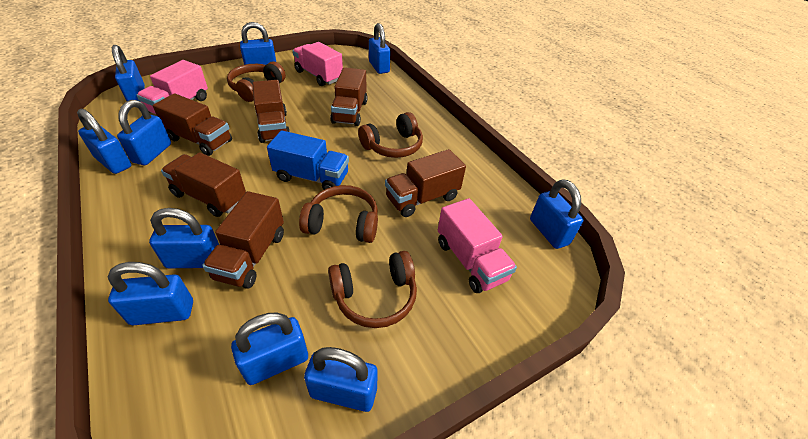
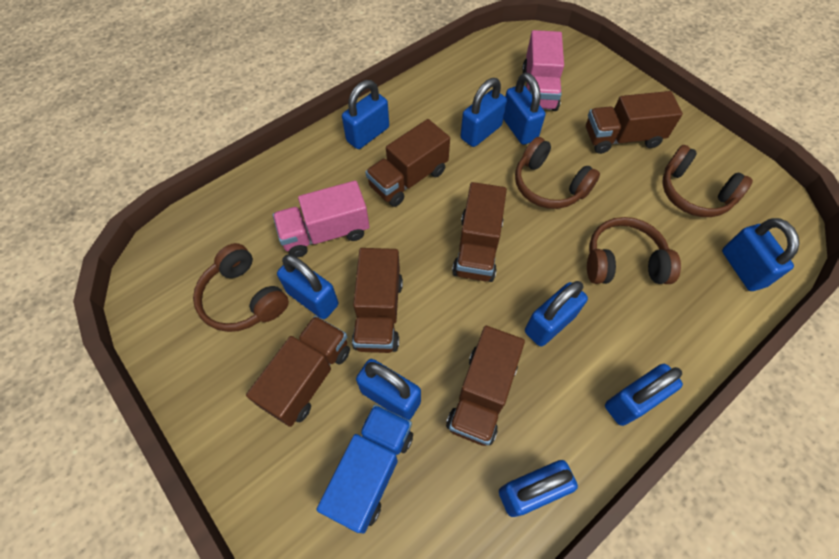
blue padlock: 10 -> 9
pink truck: 3 -> 2

